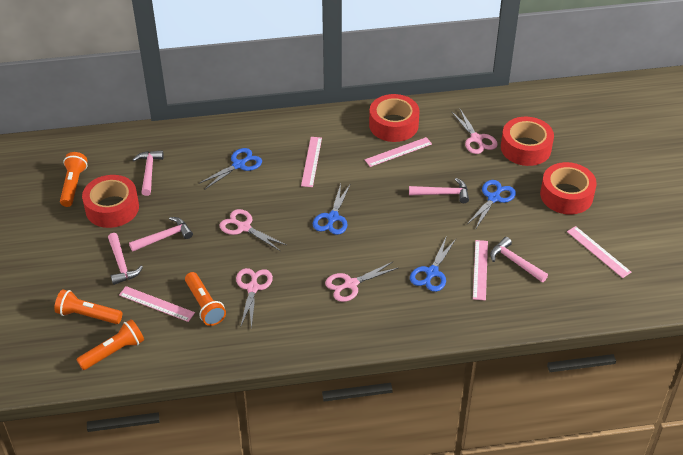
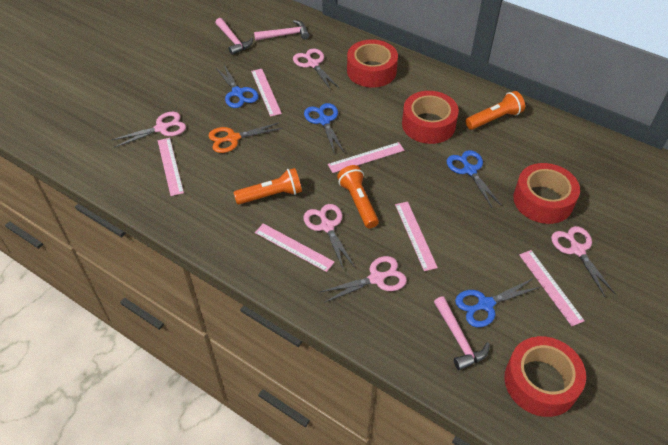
orange flashlight: 4 -> 3
orange scissors: 0 -> 1
pink hammer: 5 -> 3
pink ruler: 5 -> 6
pink scissors: 4 -> 5

